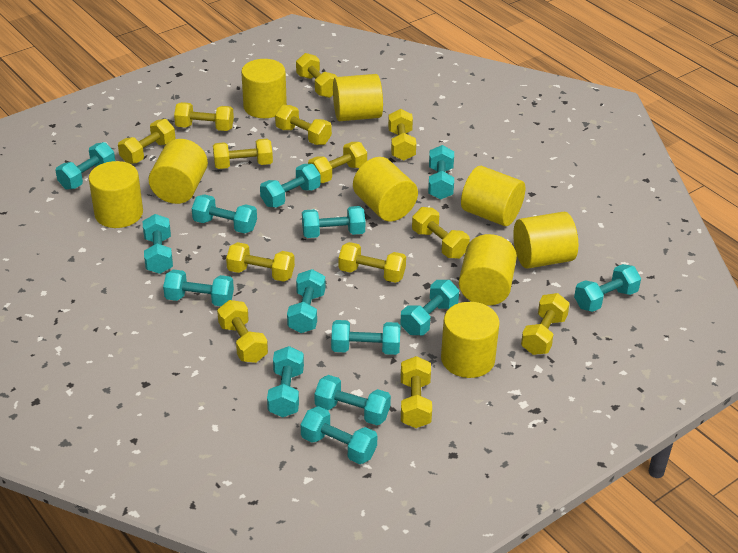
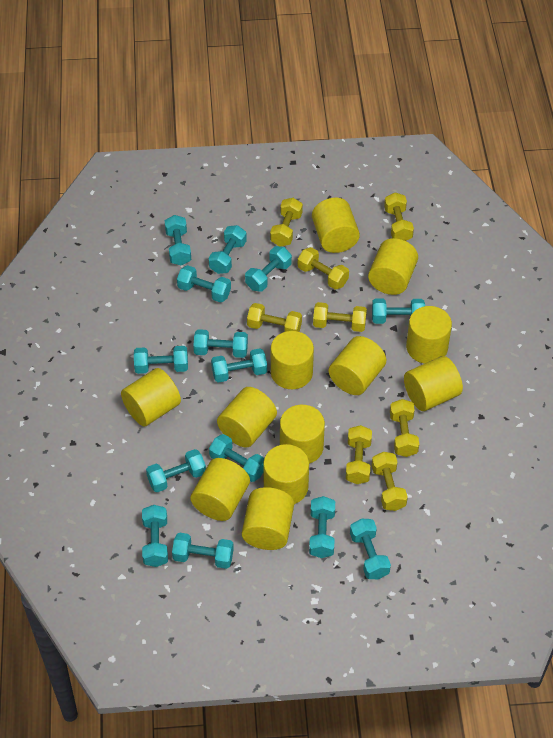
yellow cylinder: 9 -> 12
yellow dumbbell: 13 -> 8

